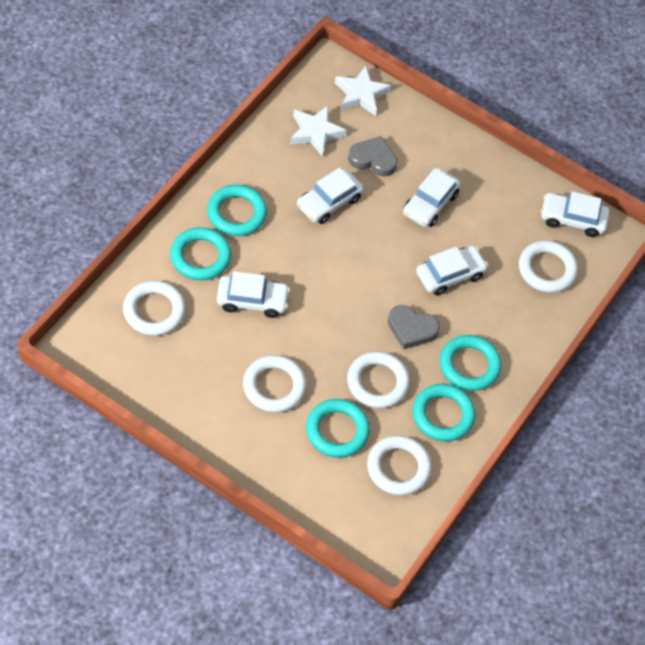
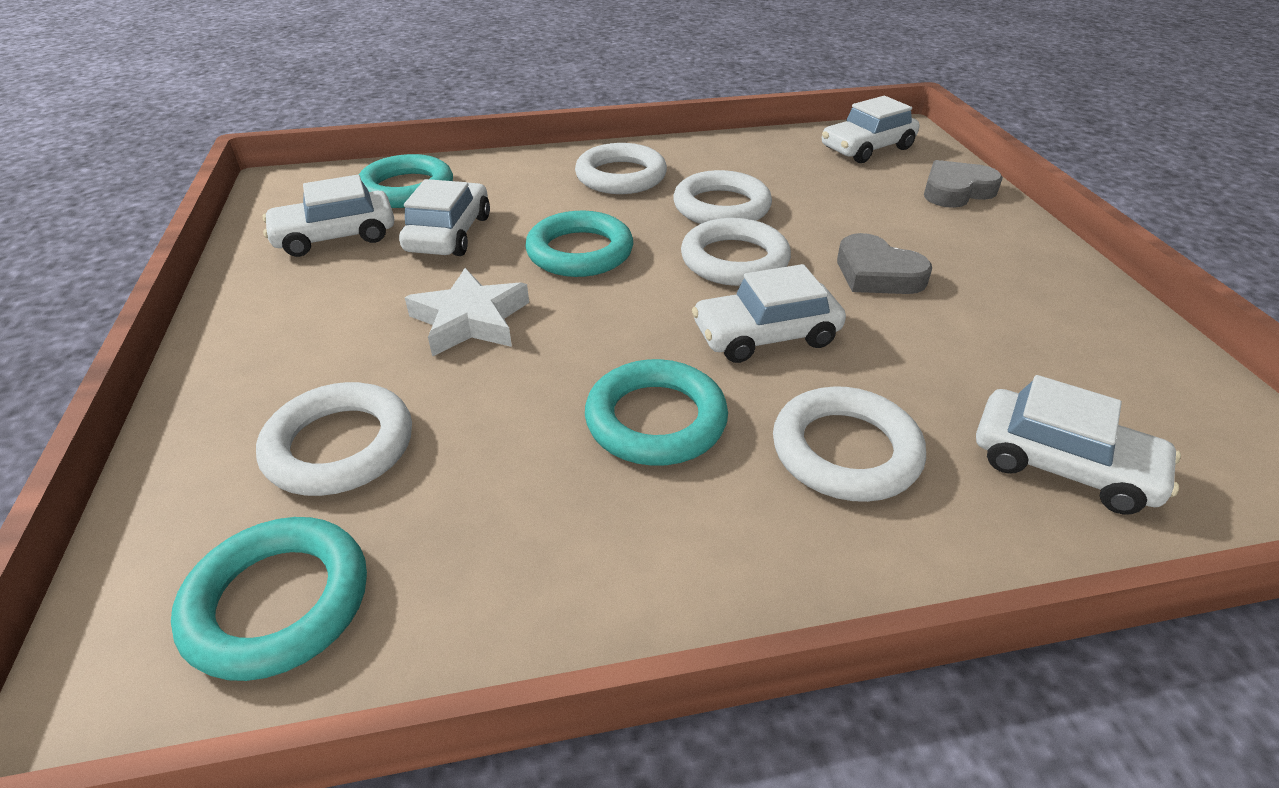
turquoise ring: 5 -> 4
white star: 2 -> 1

